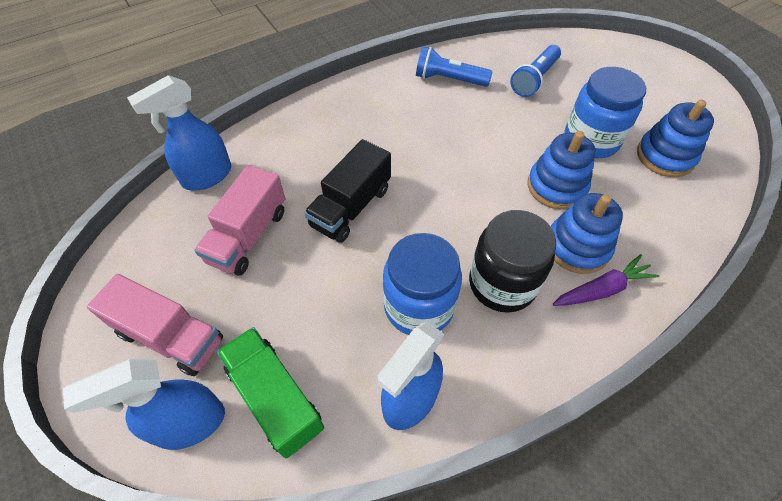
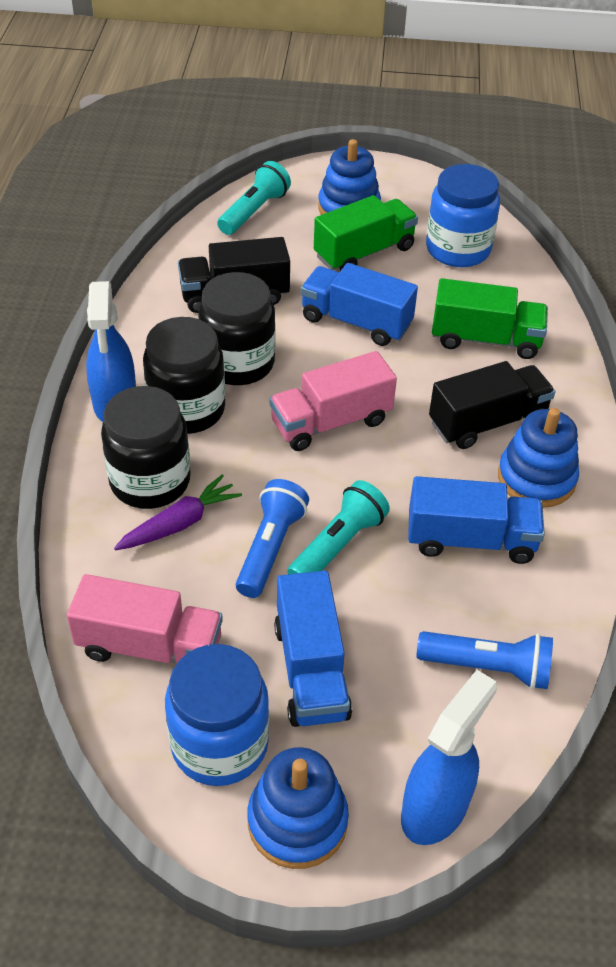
black jar: 1 -> 3
black truck: 1 -> 2
blue spray bottle: 3 -> 2
blue truck: 0 -> 3
green truck: 1 -> 2
turquoise flashlight: 0 -> 2

